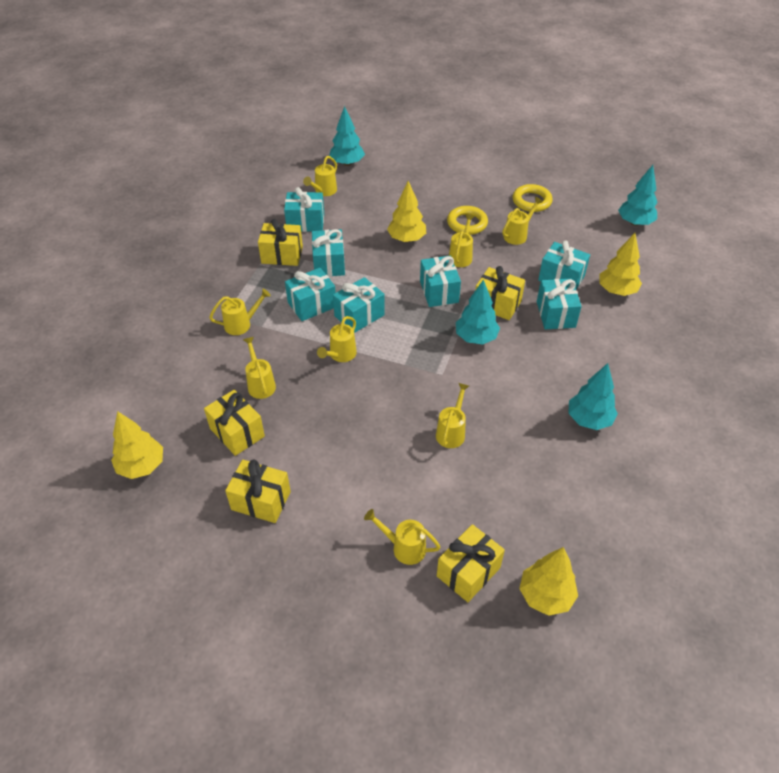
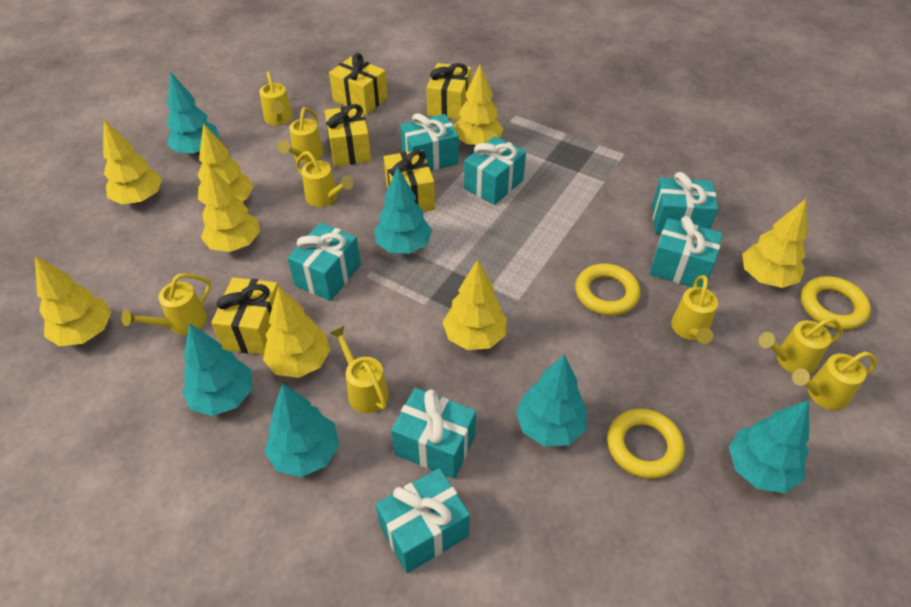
turquoise tree: 4 -> 6
yellow ring: 2 -> 3
yellow tree: 4 -> 8

